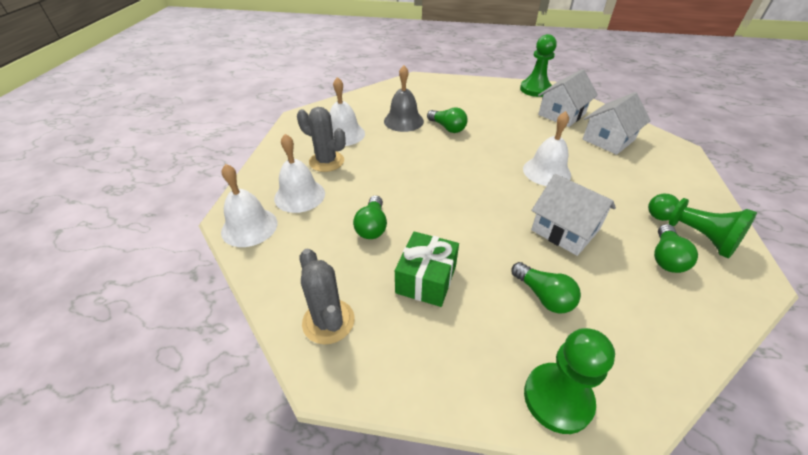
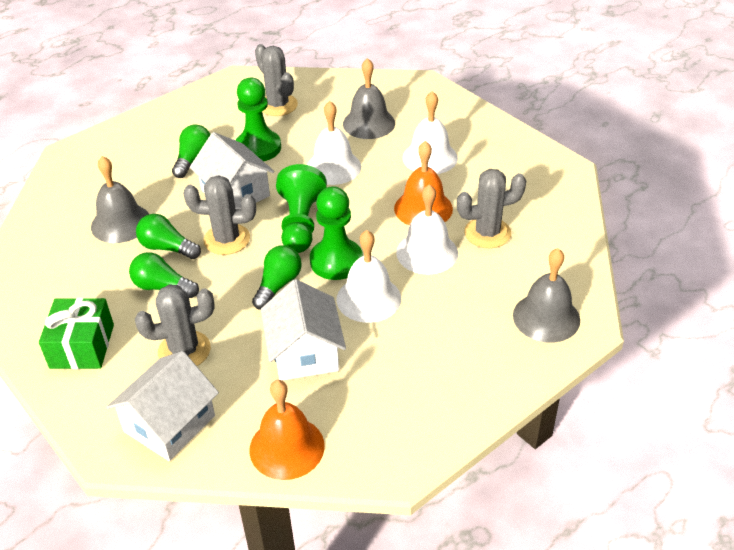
grey bell: 1 -> 3
grey cactus: 2 -> 4
orange bell: 0 -> 2

